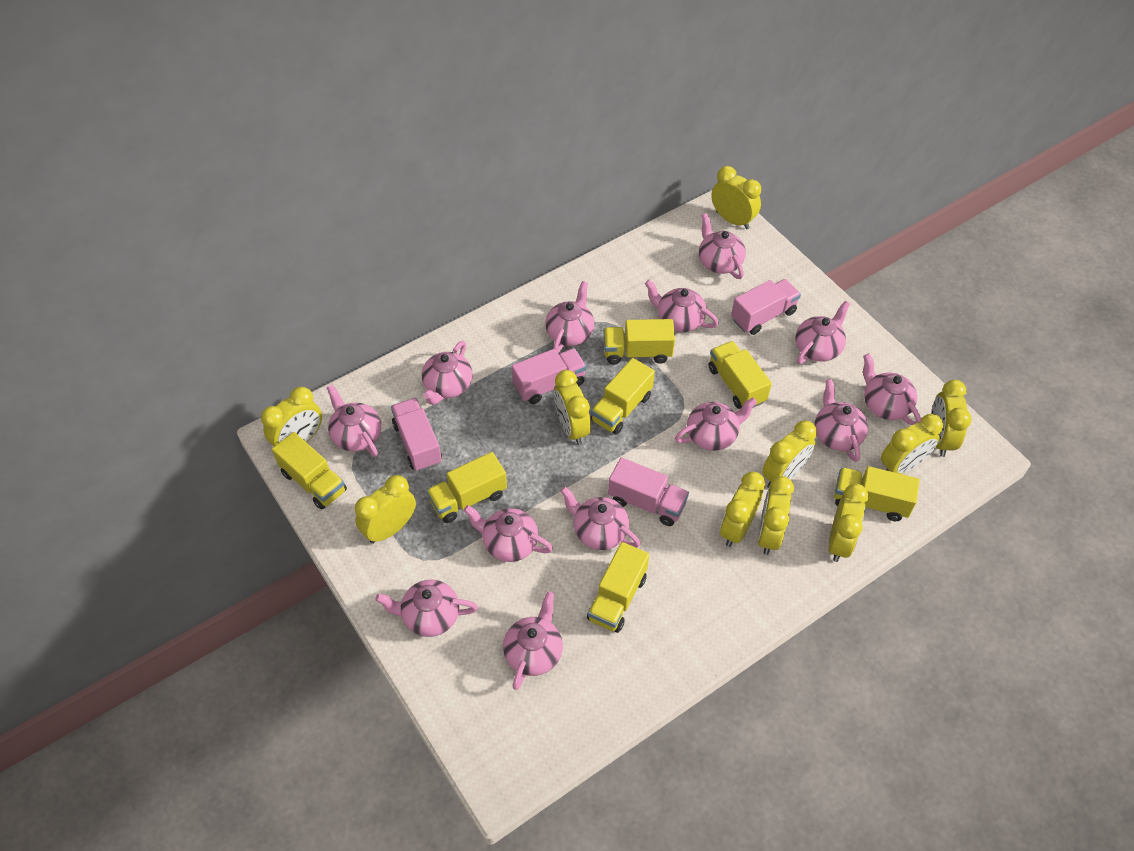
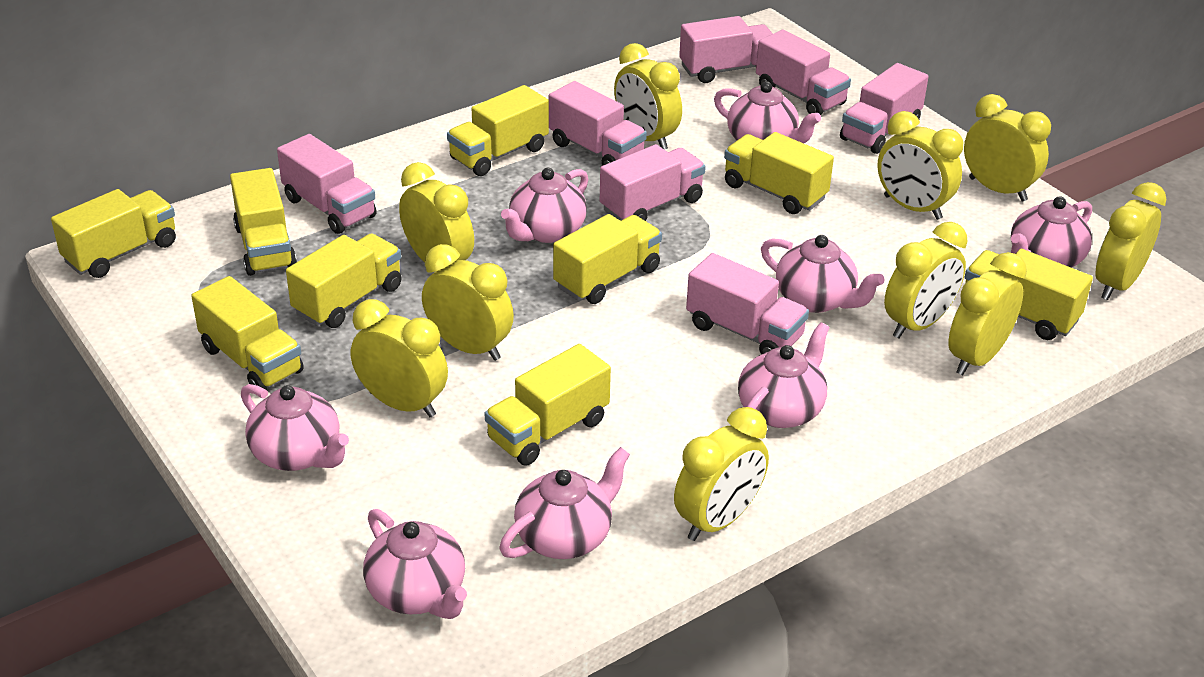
pink teapot: 13 -> 8
pink truck: 4 -> 7
yellow truck: 7 -> 9

